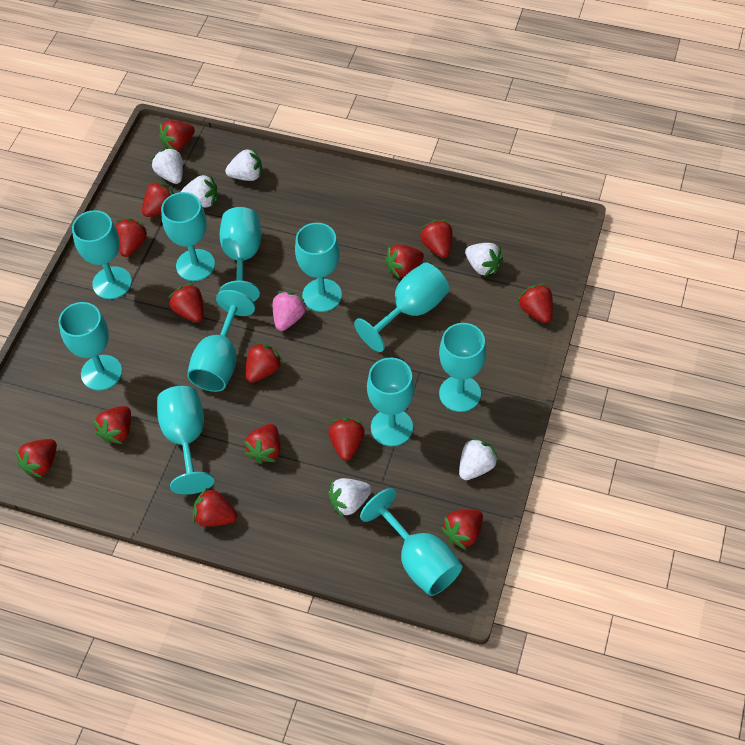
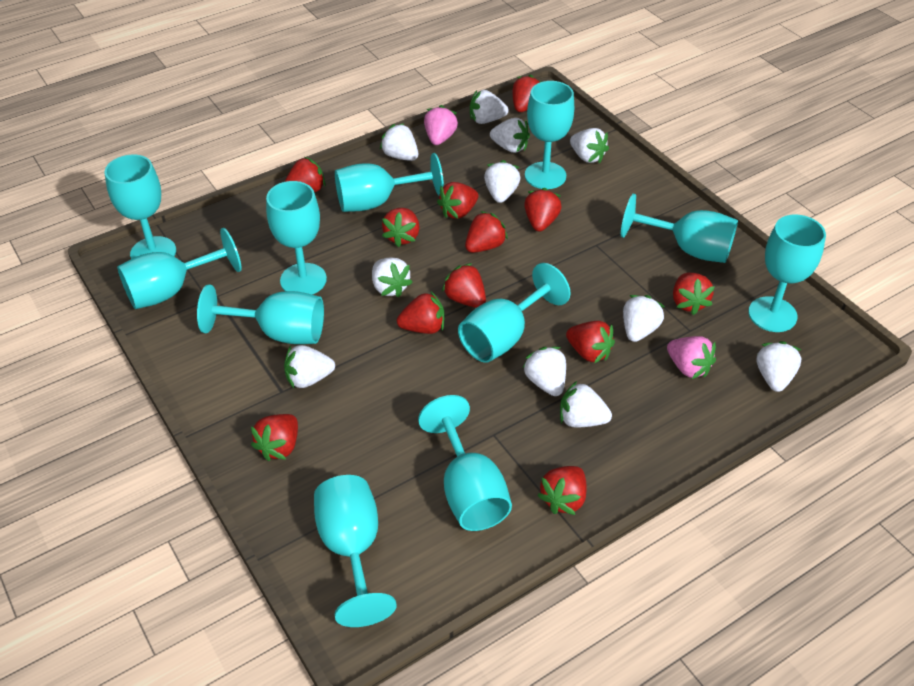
pink strawberry: 1 -> 2
red strawberry: 14 -> 12
white strawberry: 6 -> 11

